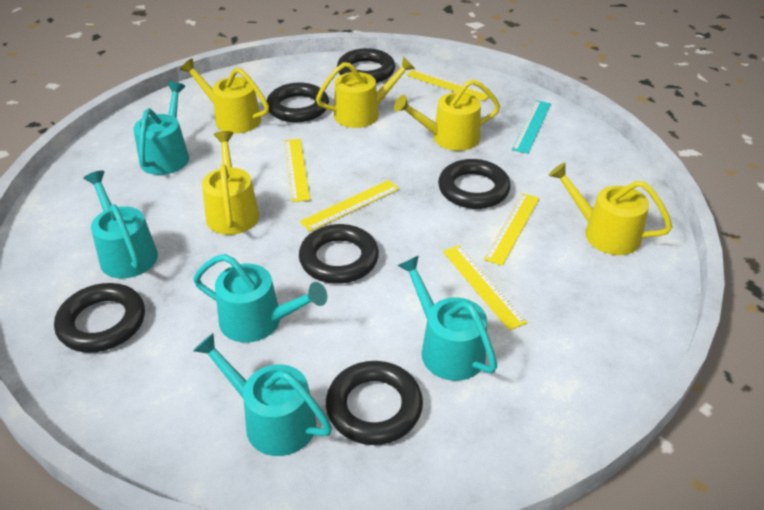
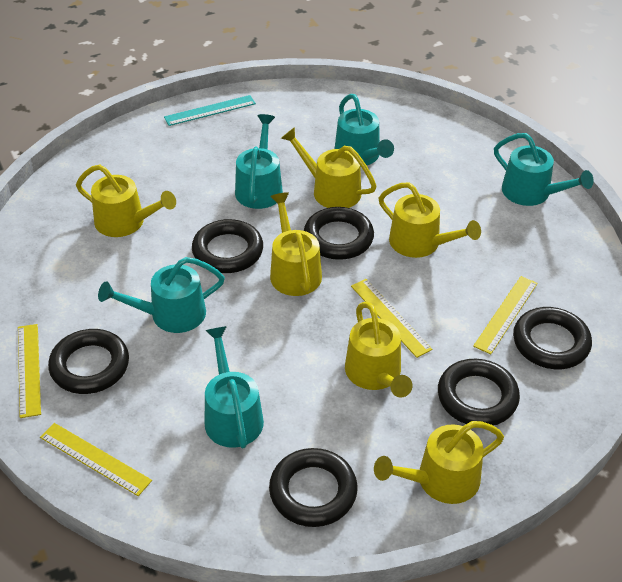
yellow ruler: 5 -> 4
yellow watering can: 5 -> 6

